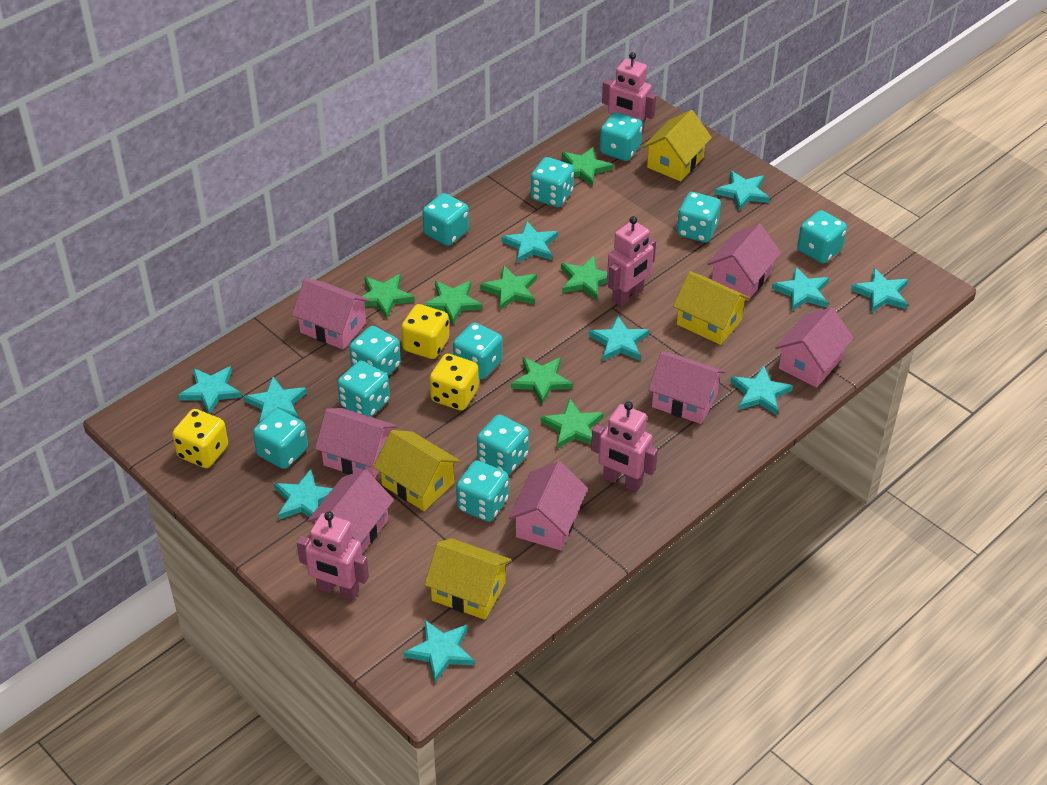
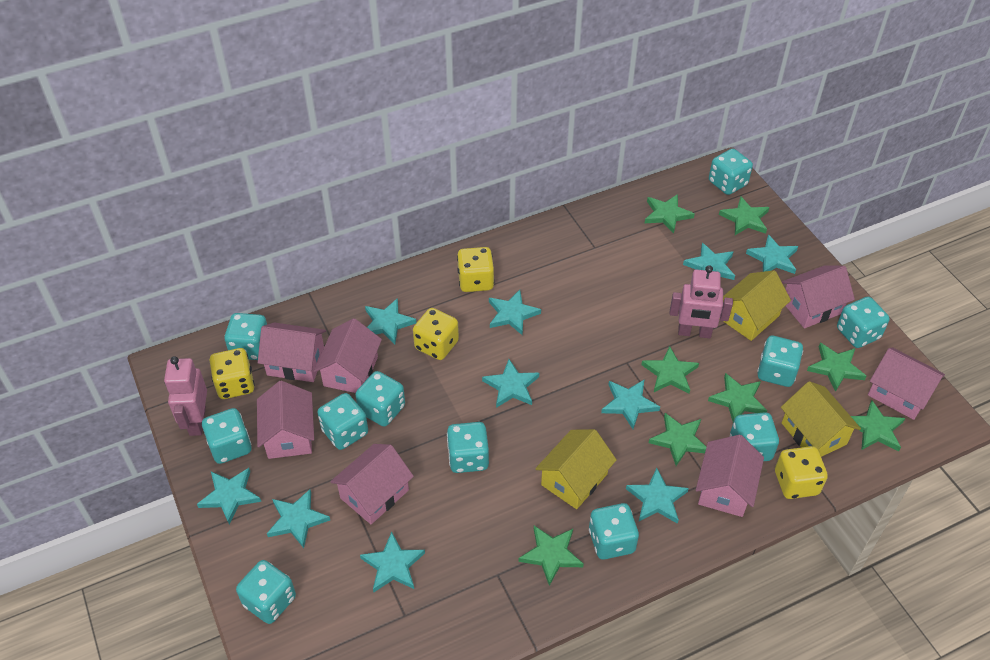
green star: 7 -> 8
pink robot: 4 -> 2
yellow dice: 3 -> 4
yellow house: 4 -> 3

